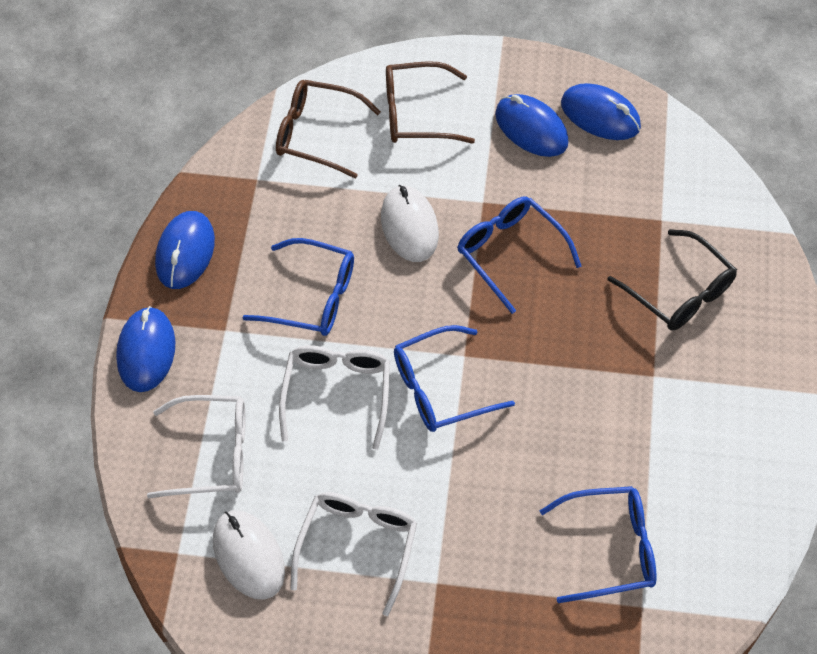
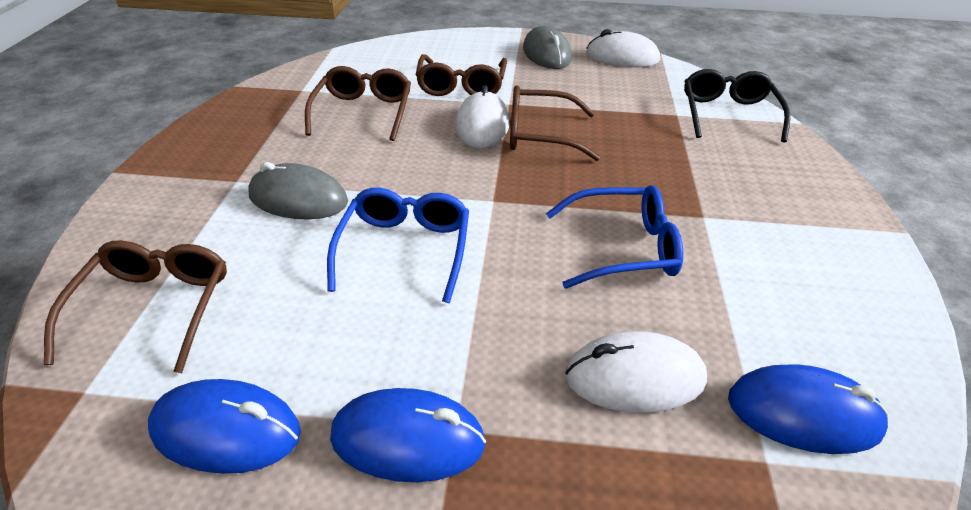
blue glasses: 4 -> 2
blue mouse: 4 -> 3
brown glasses: 2 -> 4
grey mouse: 0 -> 2
white glasses: 3 -> 0
white mouse: 2 -> 3

